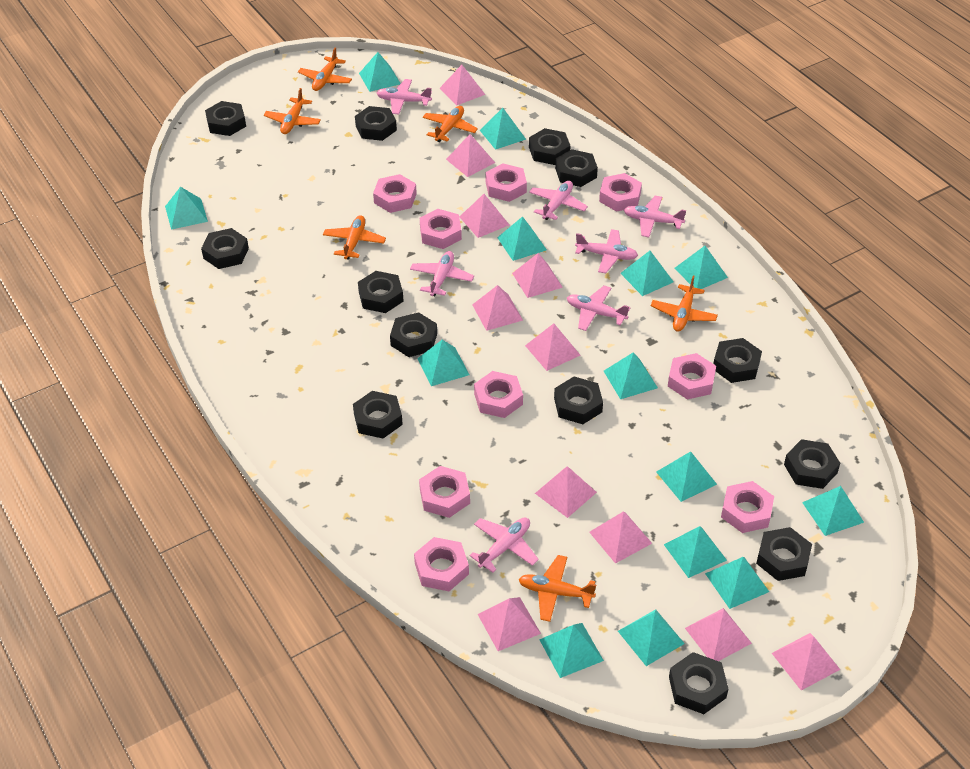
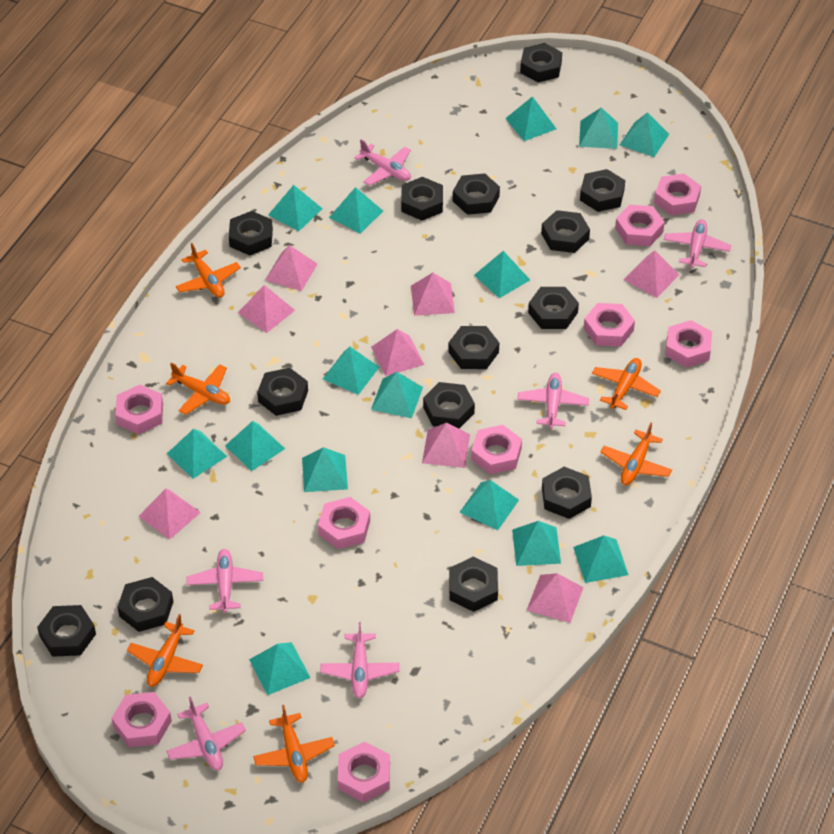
black nut: 13 -> 14
pink plane: 7 -> 6
pink pyramid: 11 -> 8
turquoise pyramid: 14 -> 15

